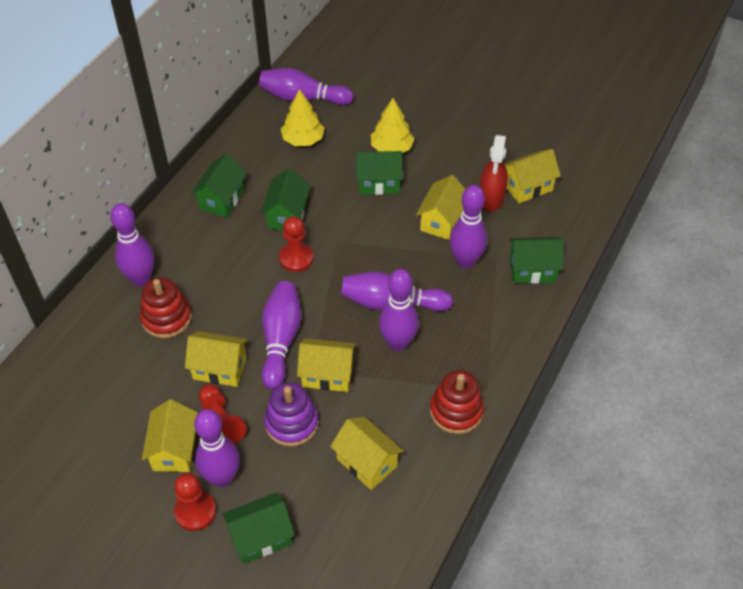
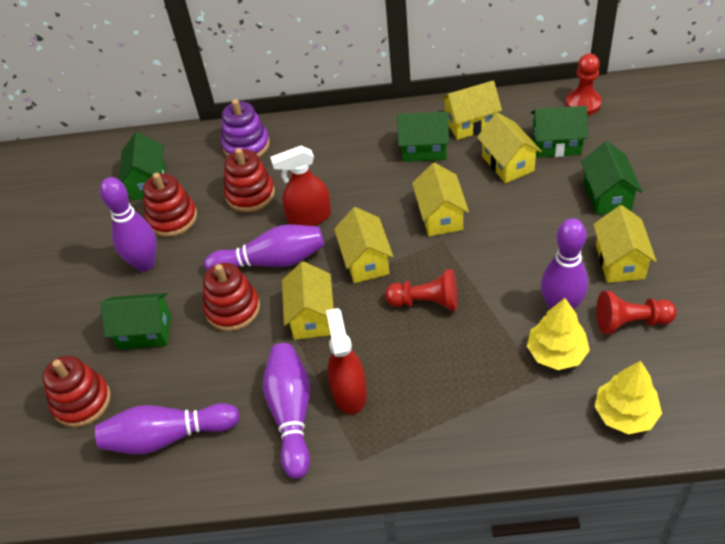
purple bowling pin: 7 -> 5
red spray bottle: 1 -> 2
red stacking toy: 2 -> 4

